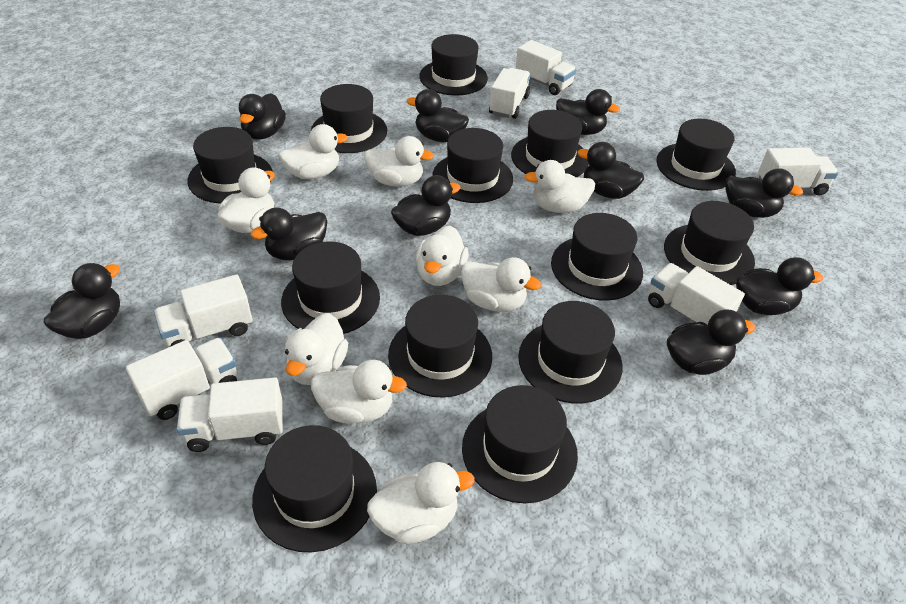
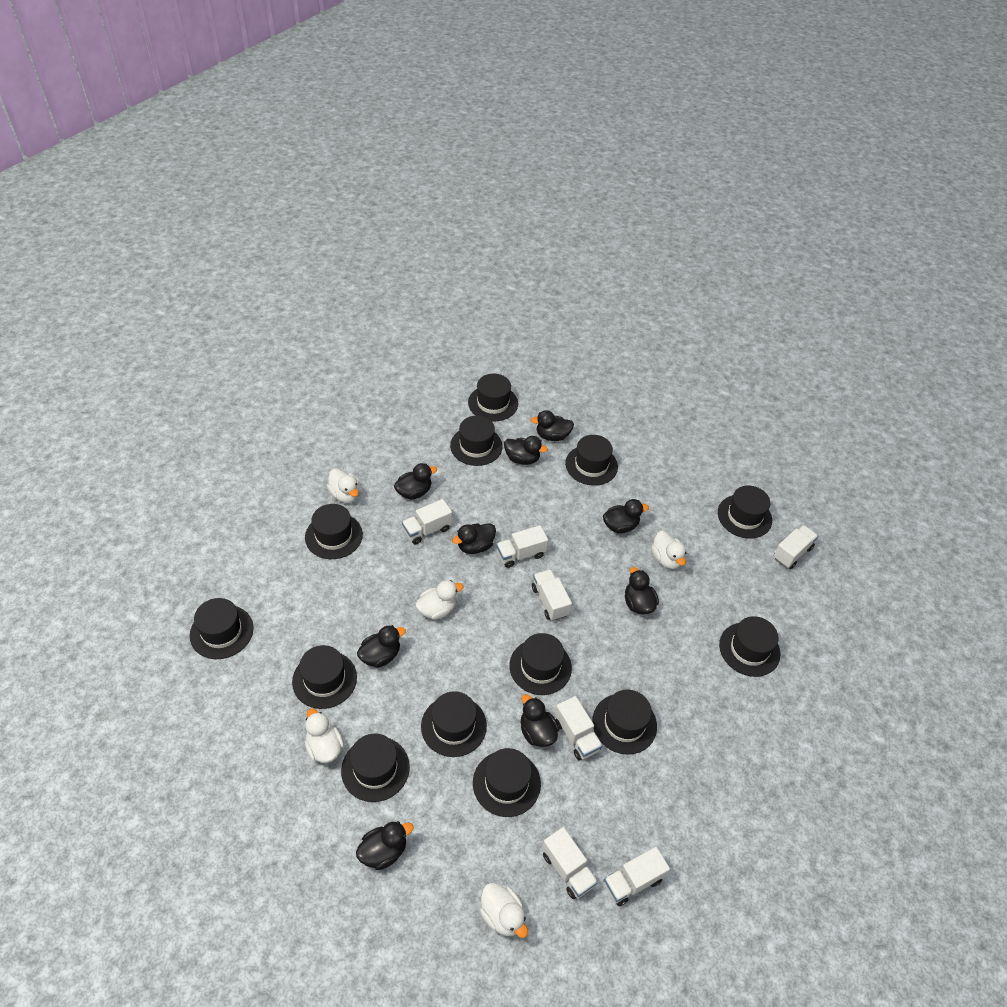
black duck: 10 -> 9
white duck: 9 -> 5

